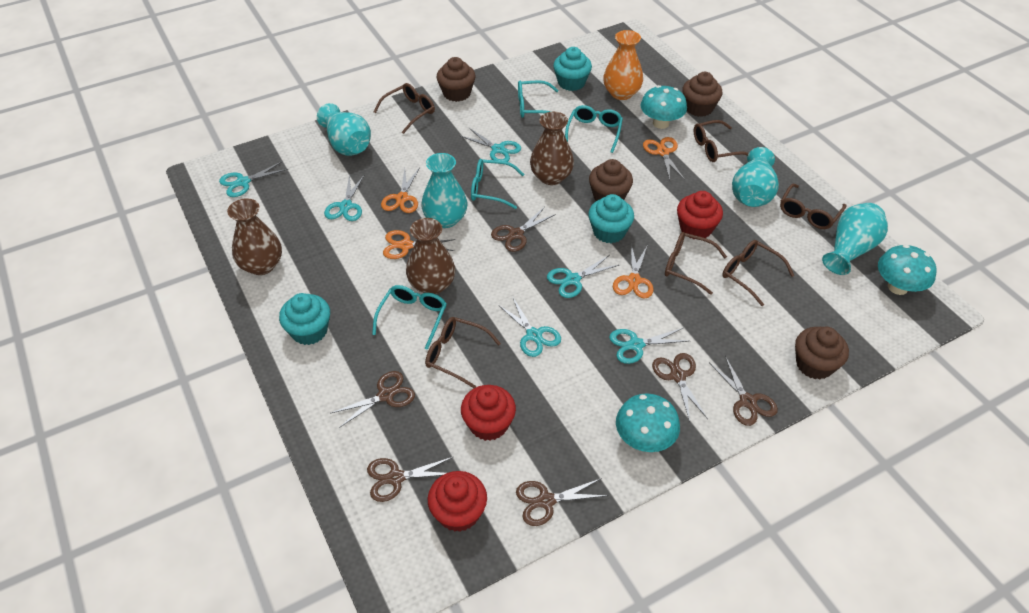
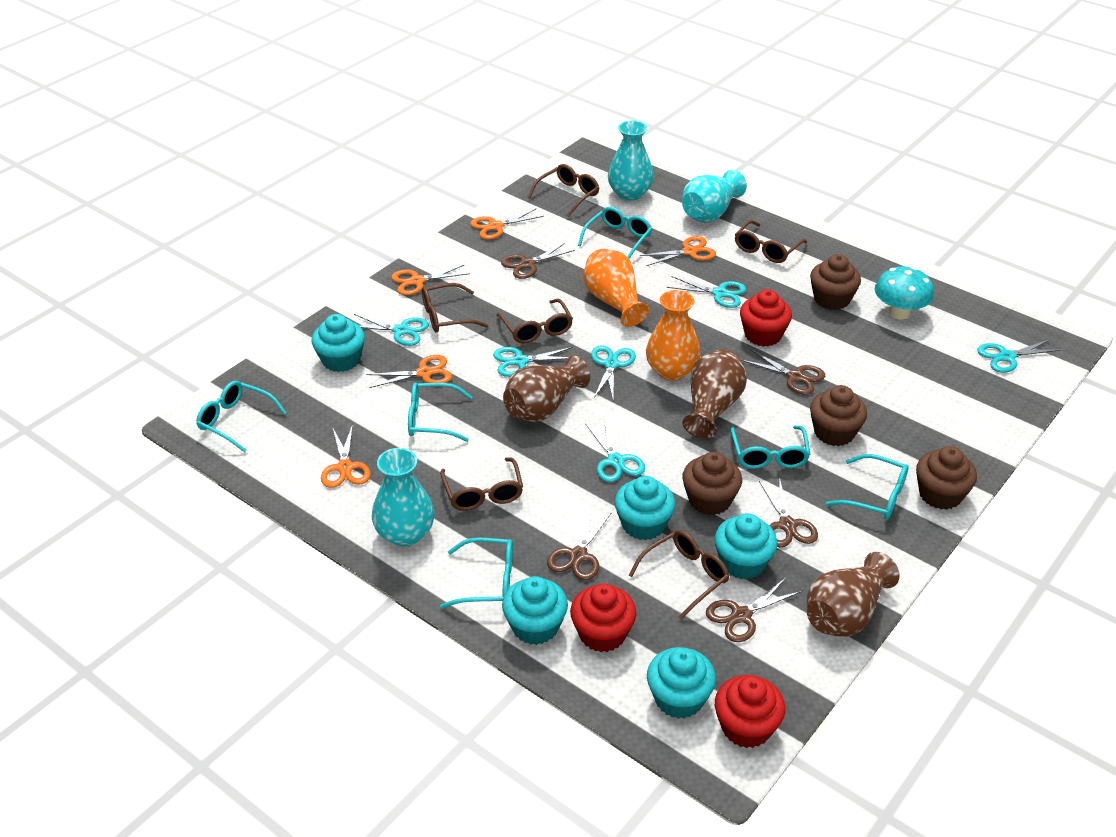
brown scissors: 6 -> 5
orange scissors: 4 -> 5
orange vase: 1 -> 2
turquoise cupcake: 3 -> 5
turquoise glasses: 4 -> 6
turquoise mushroom: 3 -> 1
turquoise vase: 4 -> 3

